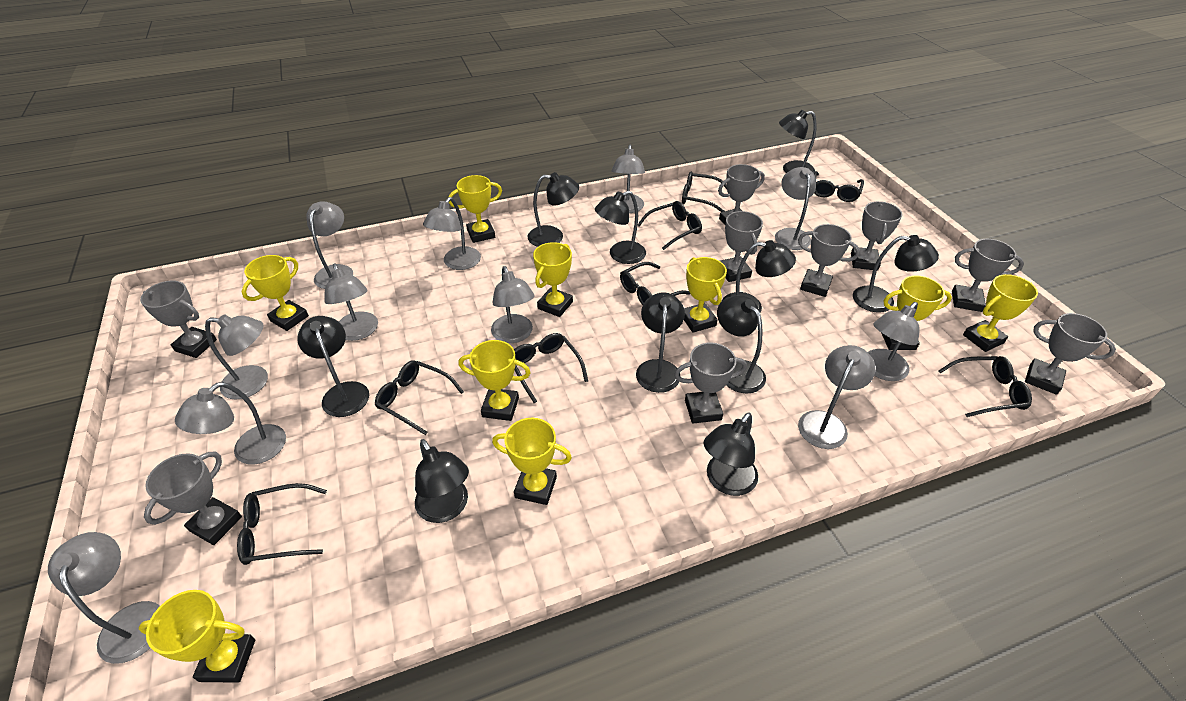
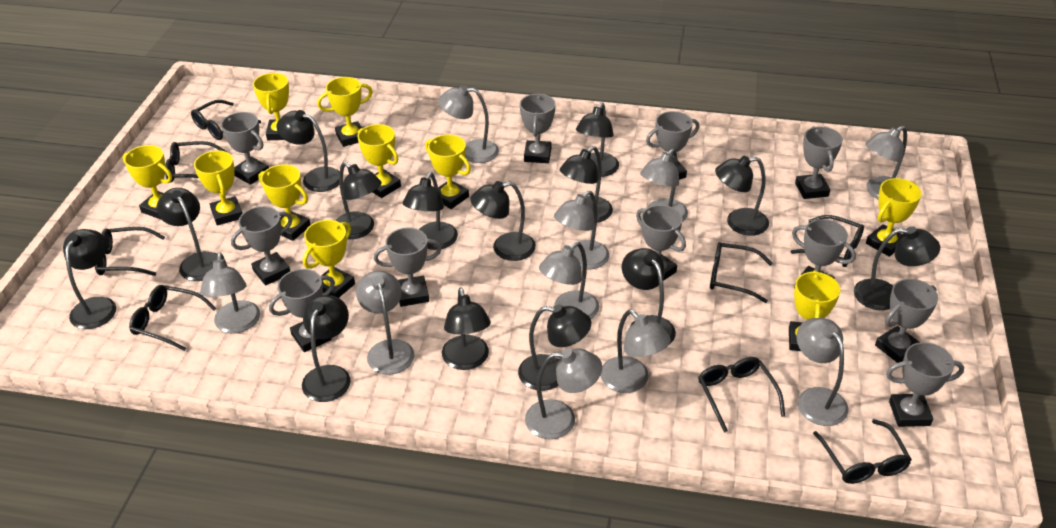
black lamp: 10 -> 14
grey lamp: 11 -> 10
grey trophy: 9 -> 11
yellow trophy: 9 -> 10

